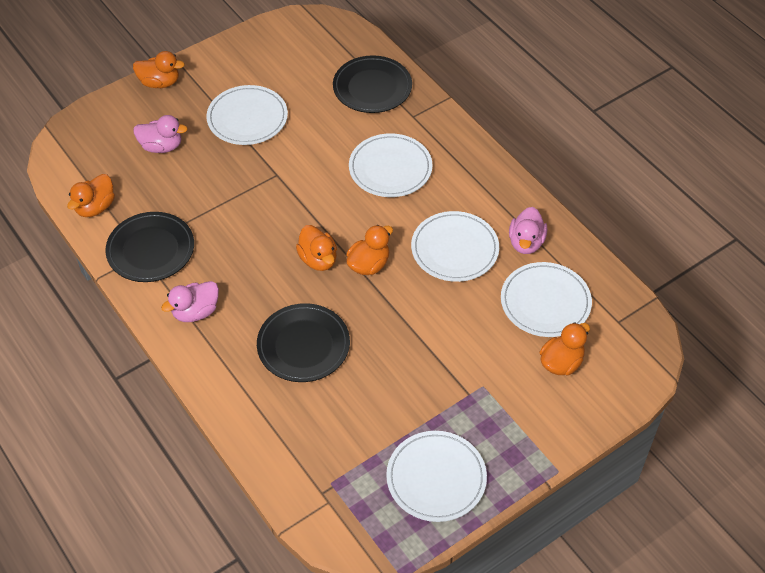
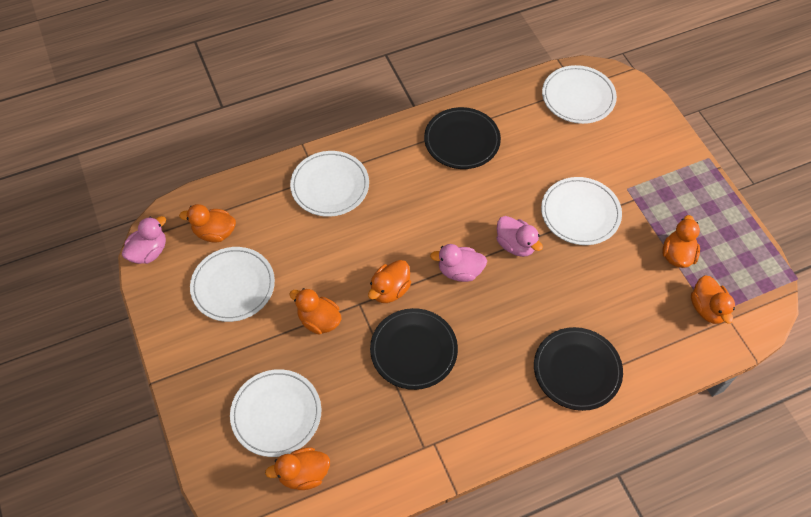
orange duck: 5 -> 6

